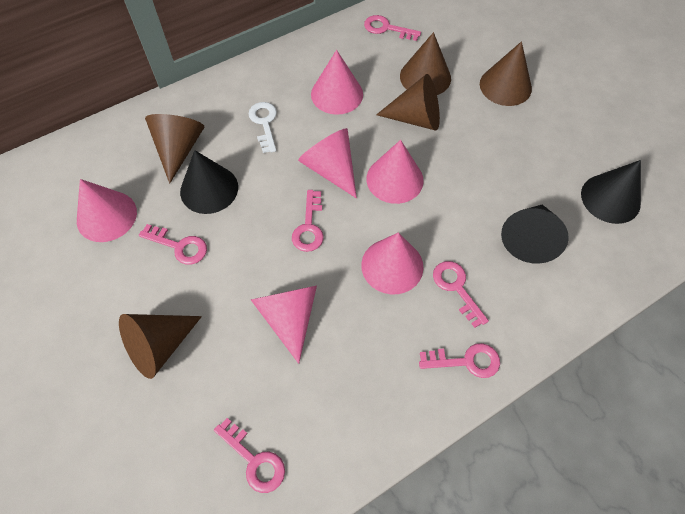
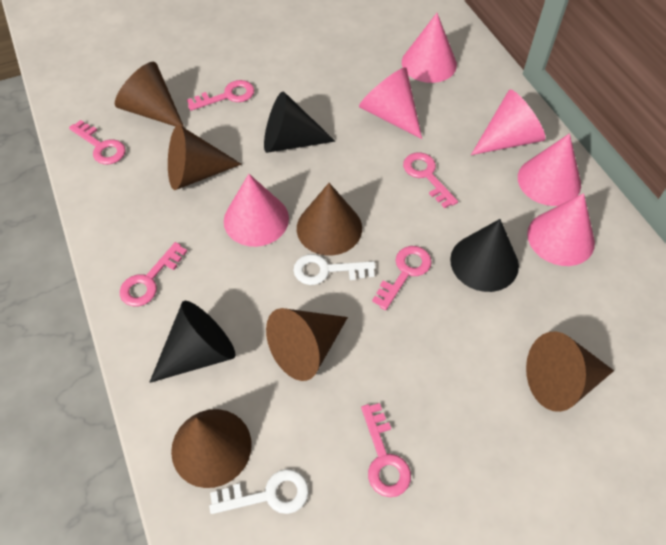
brown cone: 5 -> 6
white key: 1 -> 2

